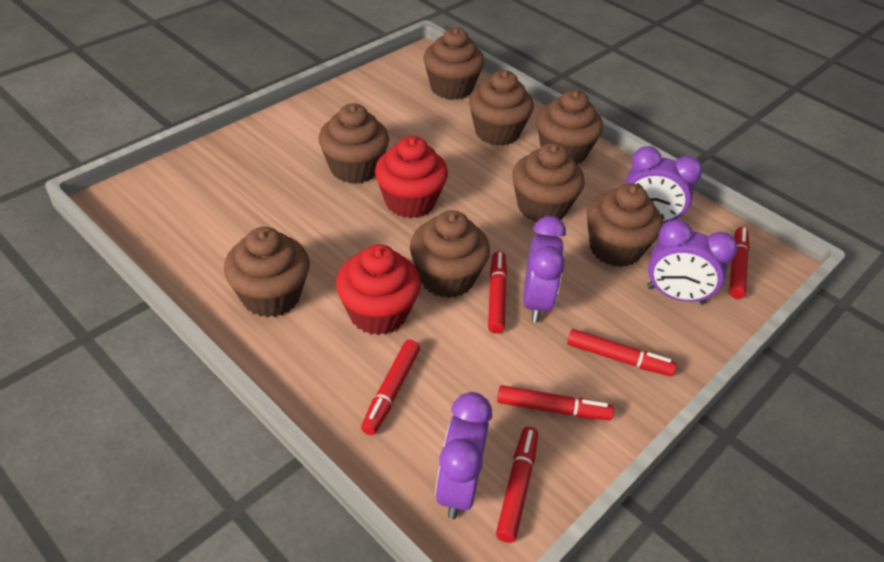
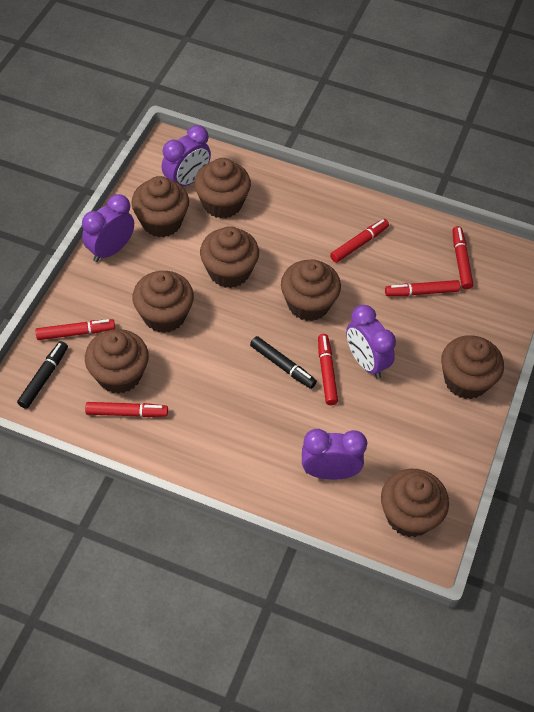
black marker: 0 -> 2
red cupcake: 2 -> 0

